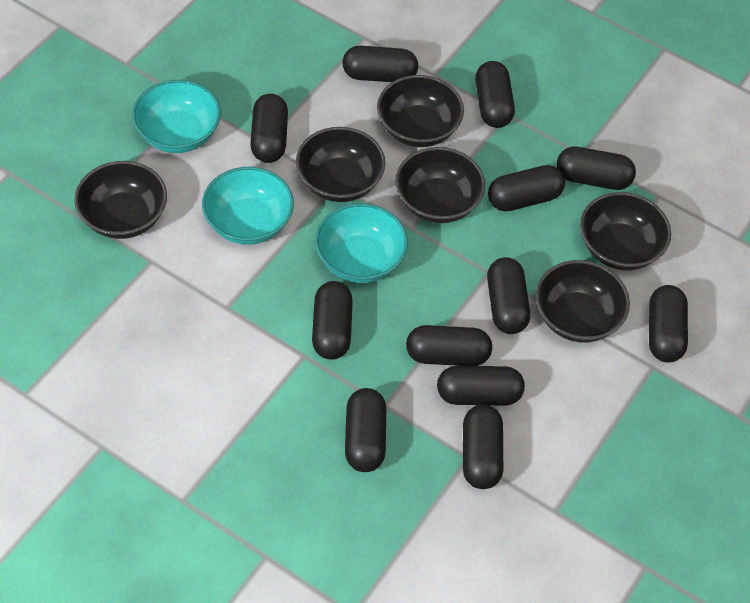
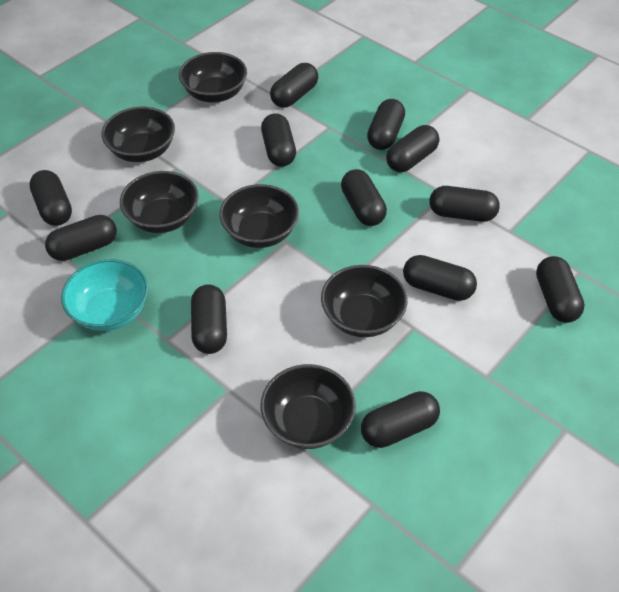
turquoise bowl: 3 -> 1

